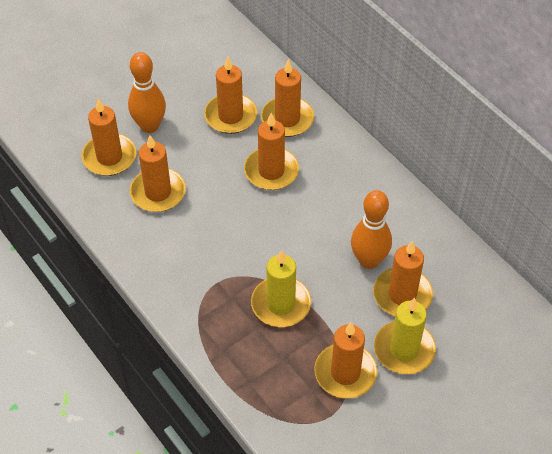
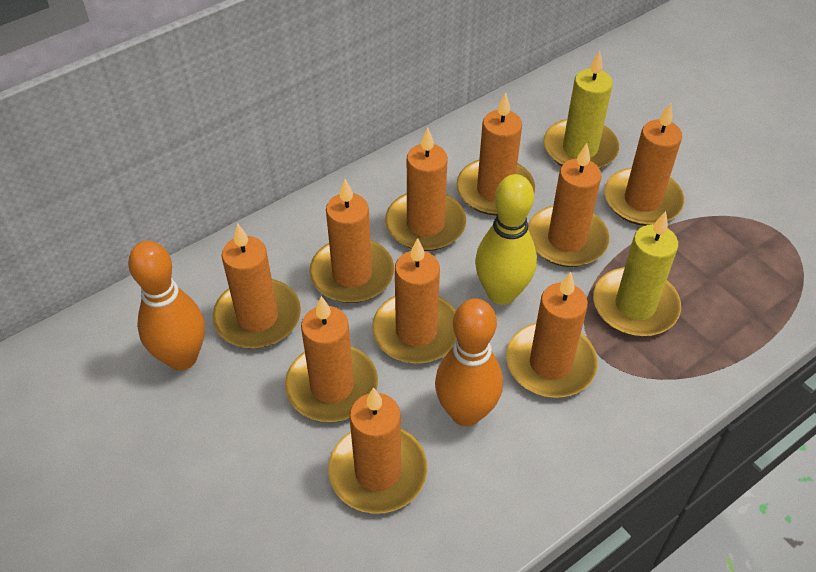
orange candle: 7 -> 10
yellow bowling pin: 0 -> 1

